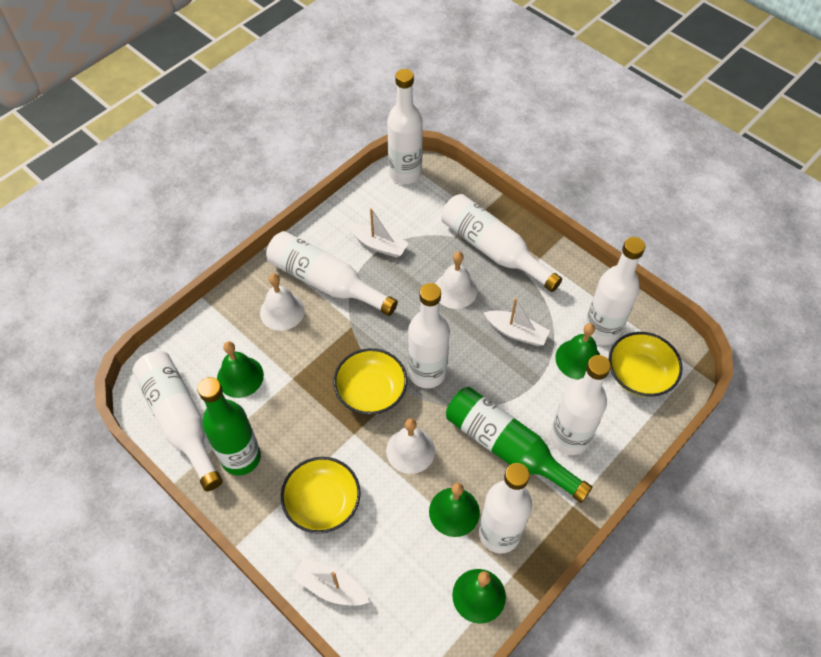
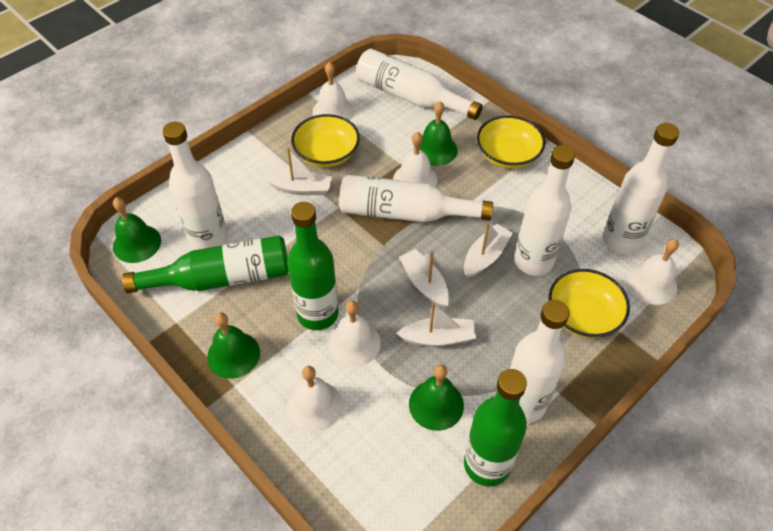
green bottle: 2 -> 3
white bell: 3 -> 5
white boat: 3 -> 4
white bottle: 8 -> 6

